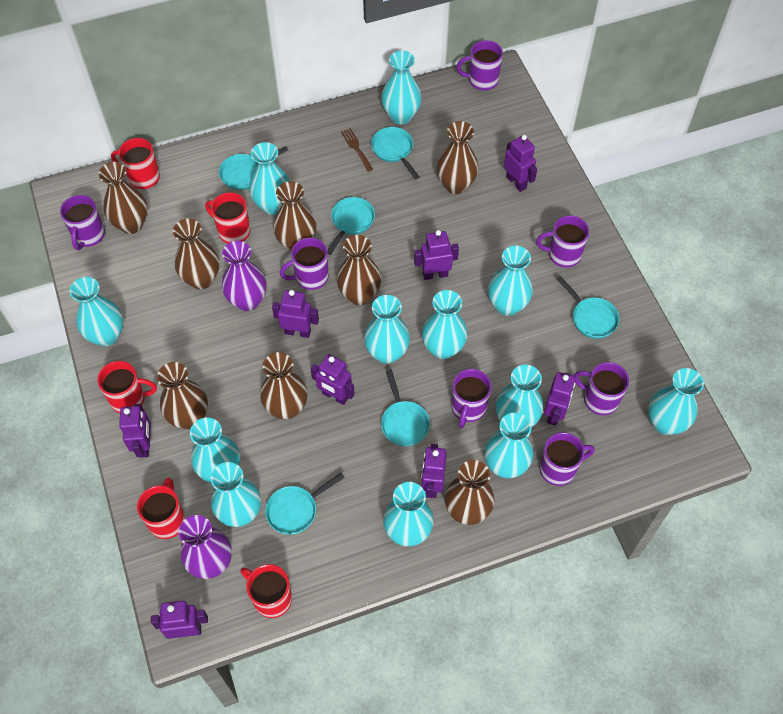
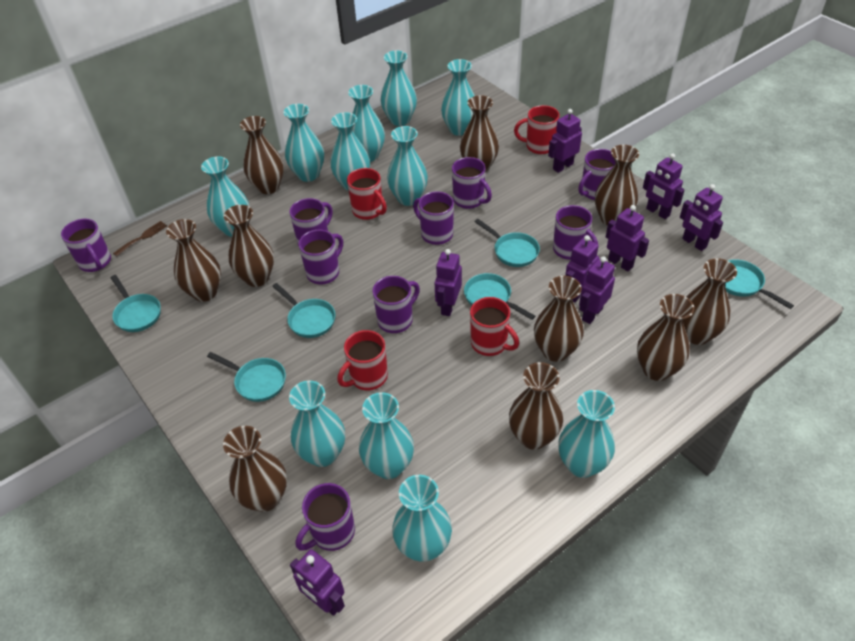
brown vase: 8 -> 10
purple mug: 7 -> 9
purple vase: 2 -> 0
red mug: 5 -> 4
turquoise vase: 12 -> 11

